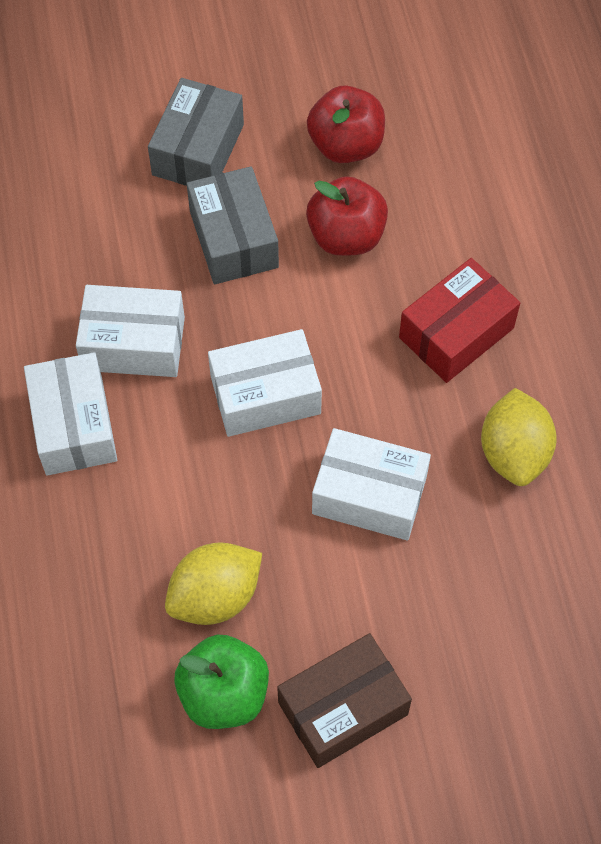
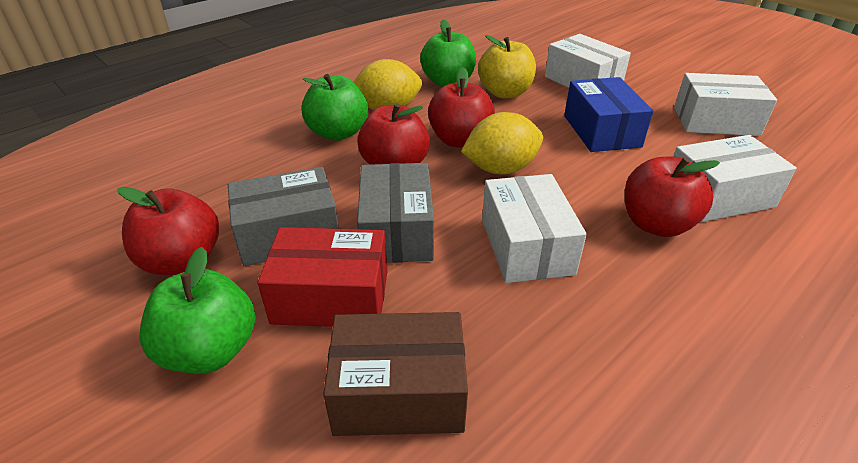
blue box: 0 -> 1
green apple: 1 -> 3
red apple: 2 -> 4
yellow apple: 0 -> 1

